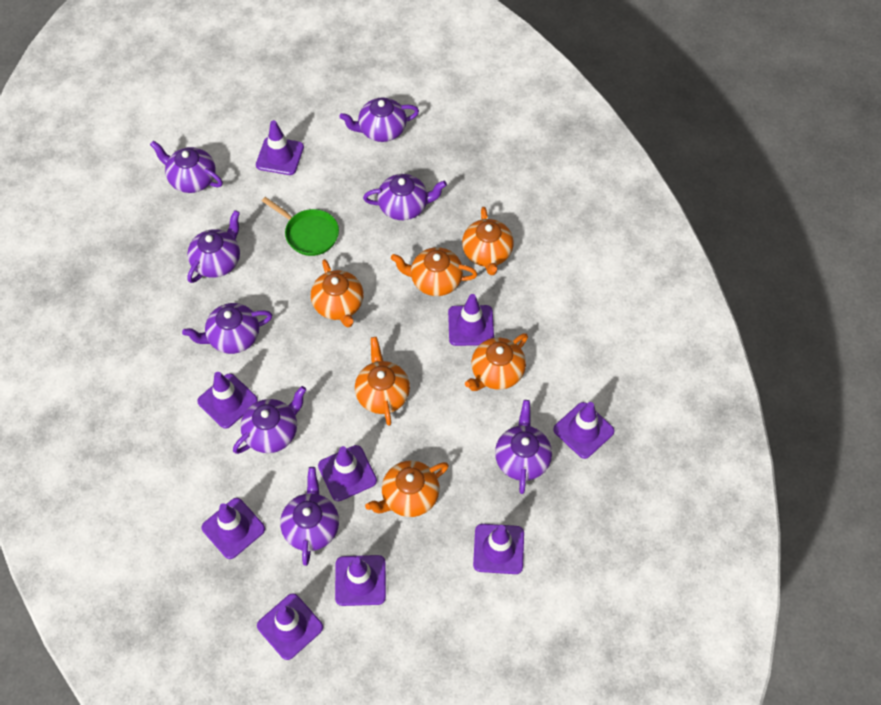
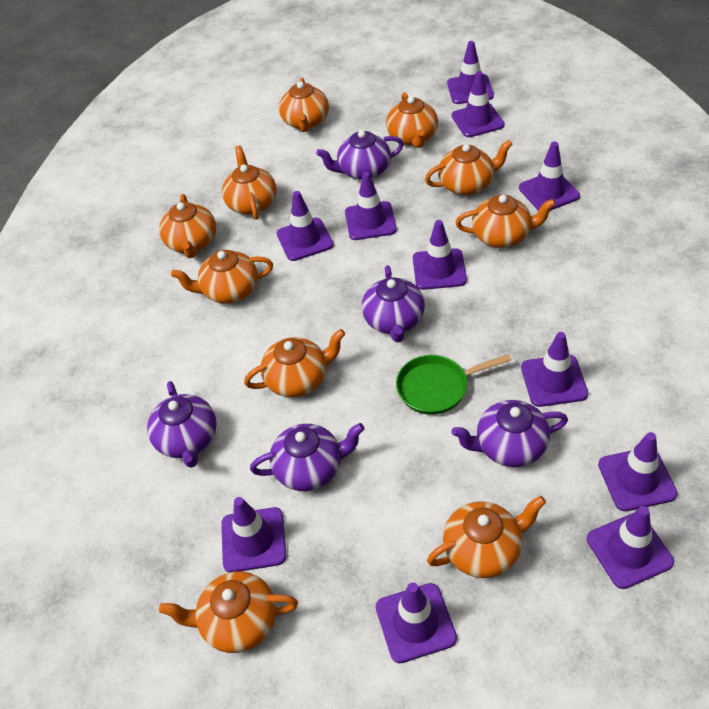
orange teapot: 6 -> 10
purple teapot: 8 -> 5
purple traffic cone: 9 -> 11

